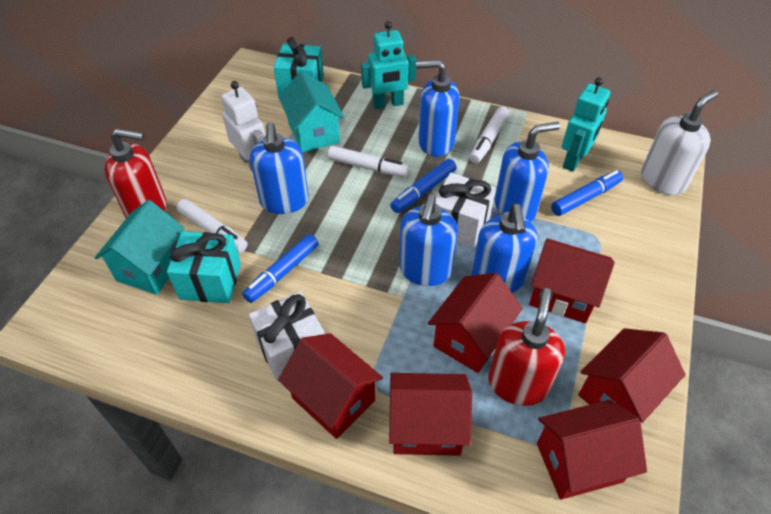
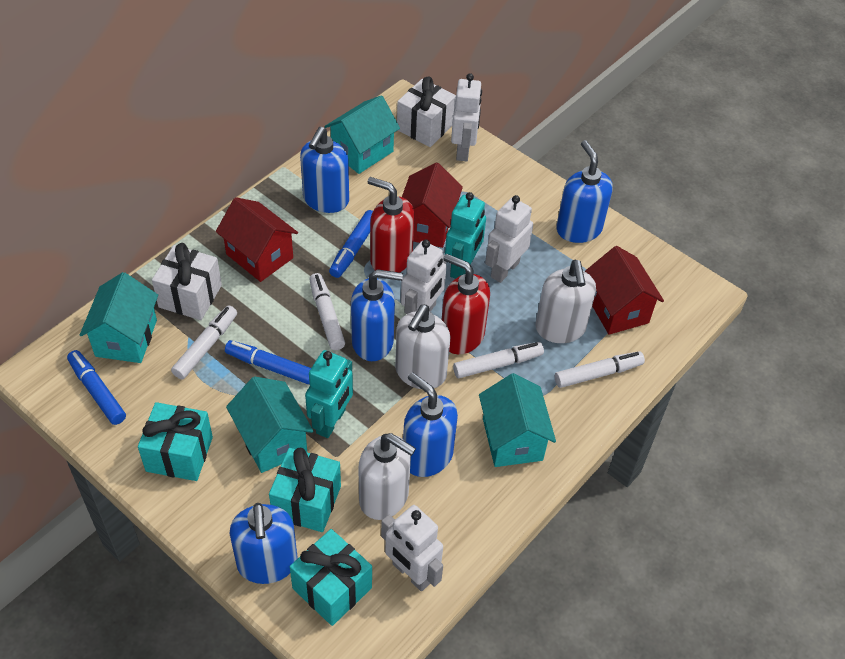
red house: 6 -> 3
turquoise gift: 2 -> 3
turquoise house: 2 -> 4
white marker: 3 -> 4
white robot: 1 -> 4
white soap dispenser: 1 -> 3

